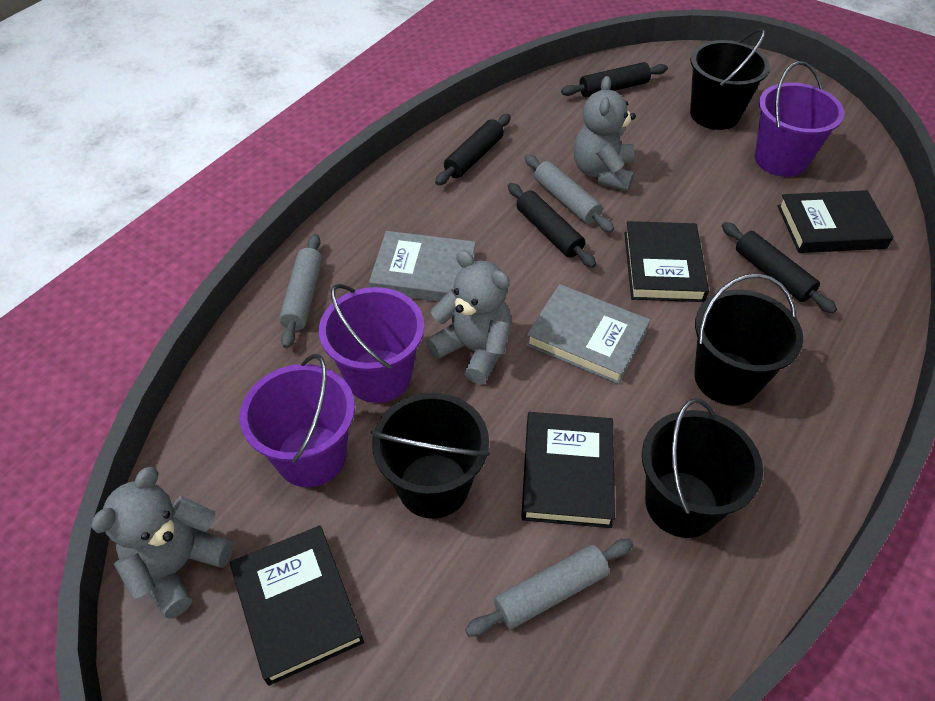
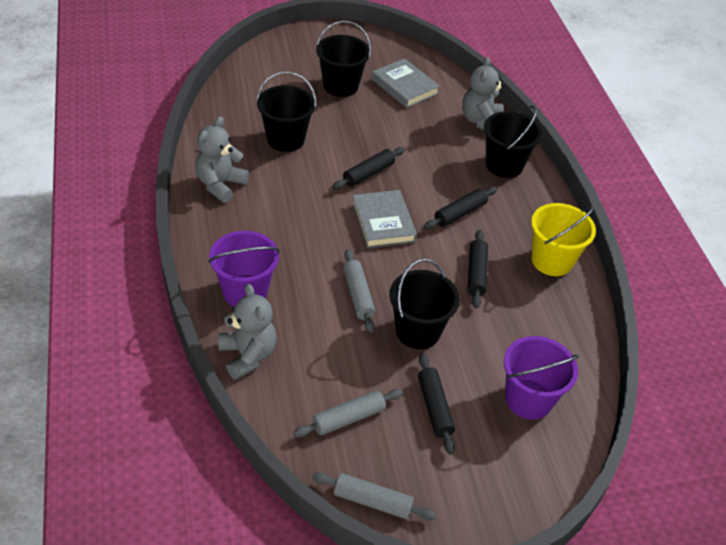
black book: 4 -> 0
purple bucket: 3 -> 2
yellow bucket: 0 -> 1

